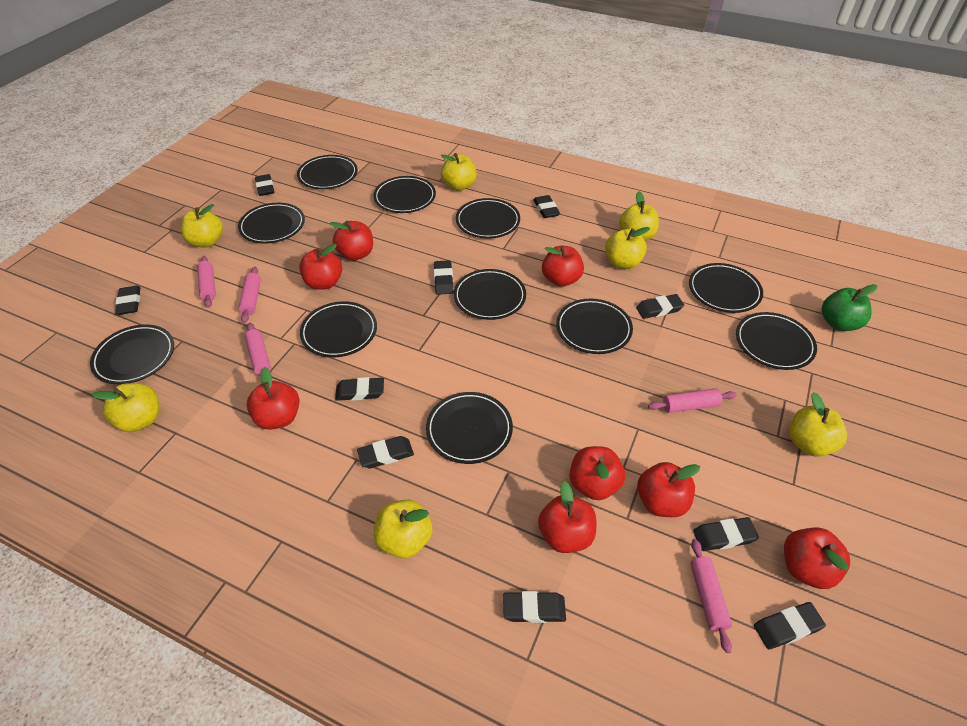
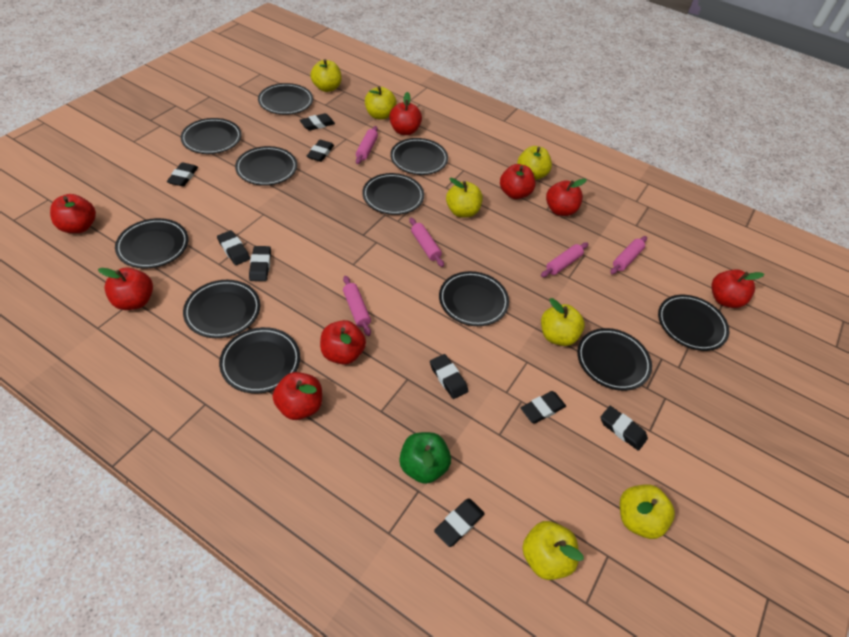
black eraser: 10 -> 9

